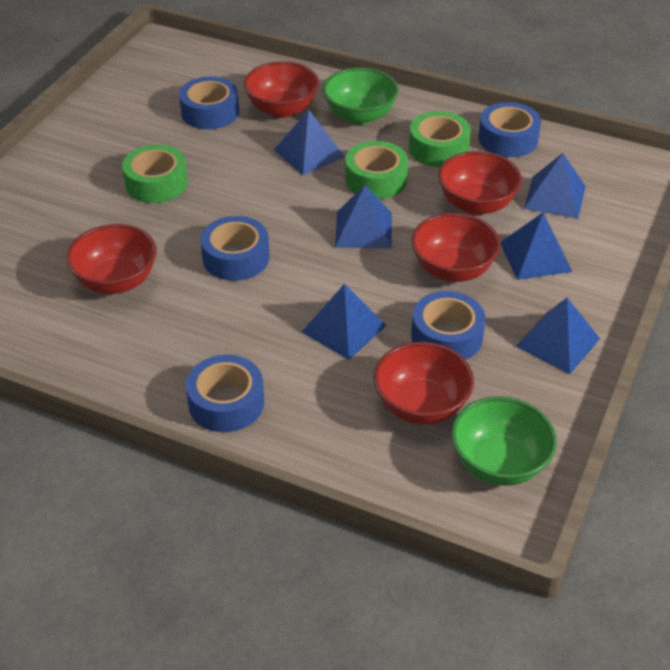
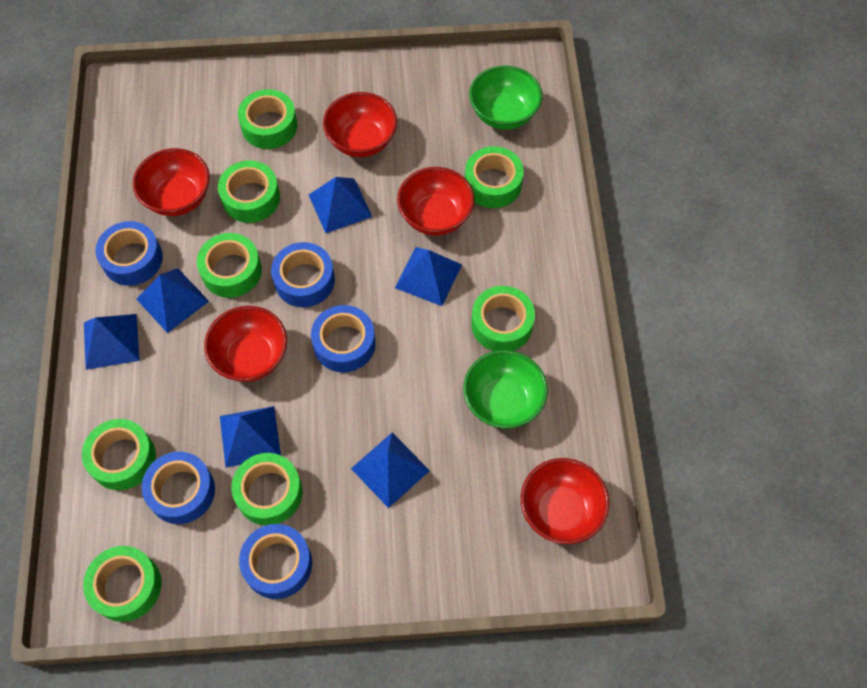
green tape: 3 -> 8

